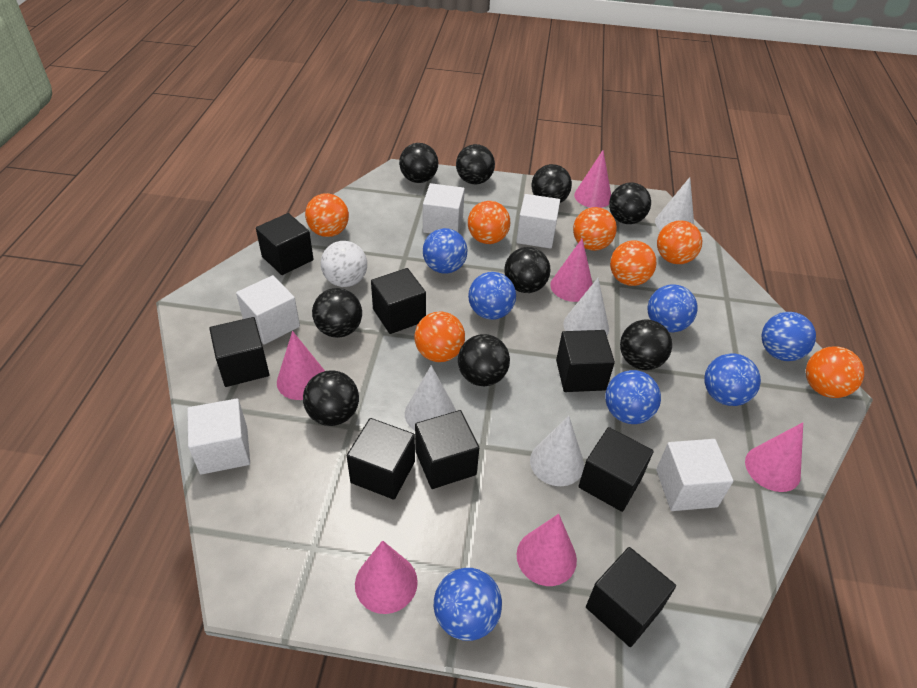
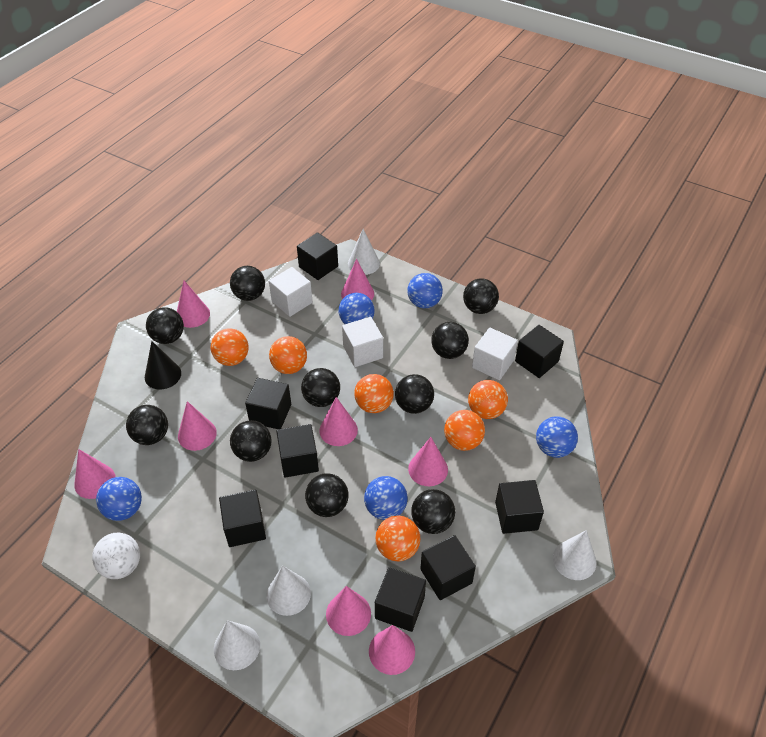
black ball: 9 -> 10
black cone: 0 -> 1
blue ball: 7 -> 5
orange ball: 7 -> 6
pink cone: 6 -> 8
white cube: 5 -> 3

